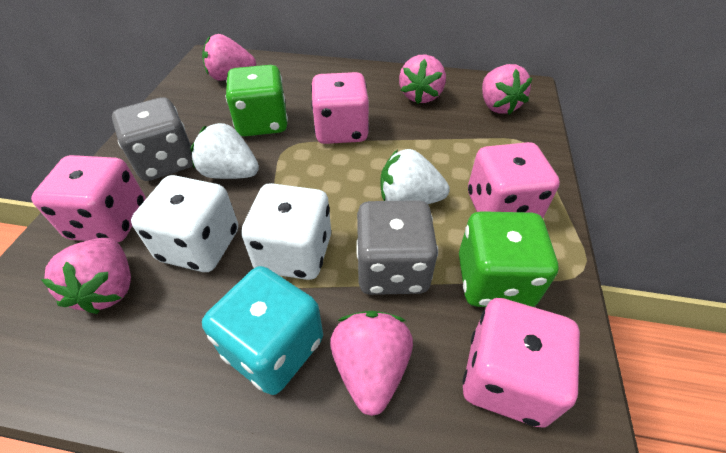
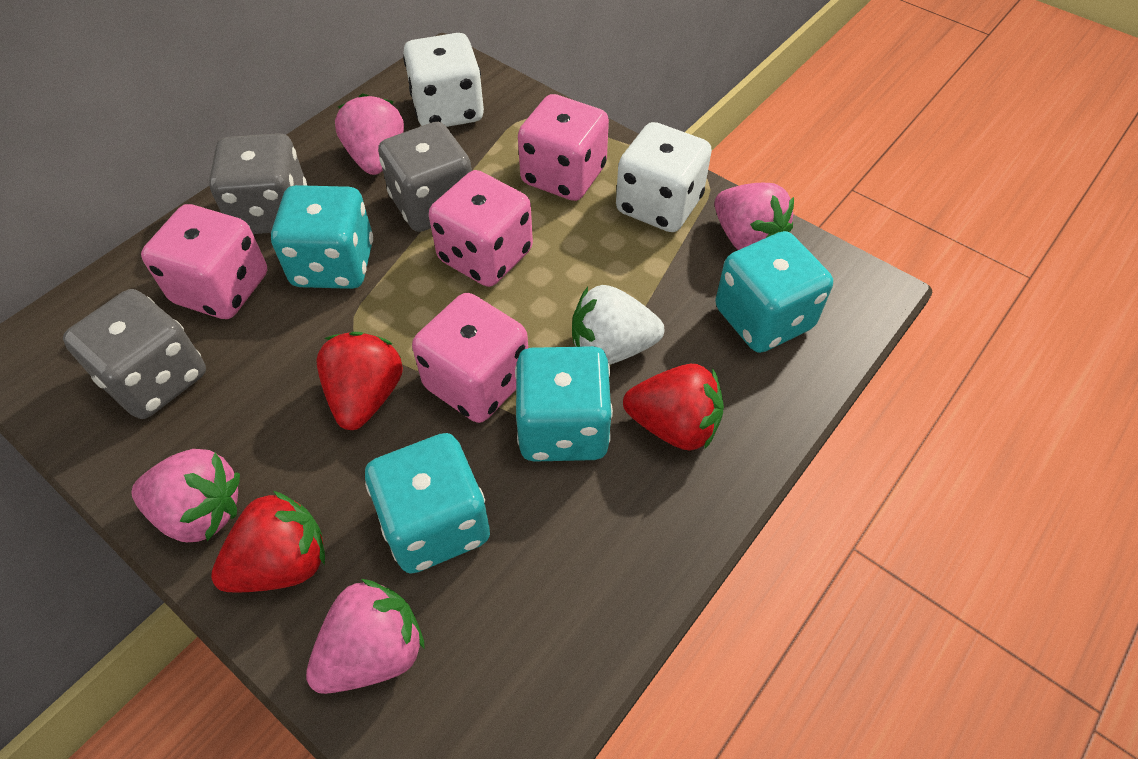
green dice: 2 -> 0
grey dice: 2 -> 3
pink strawberry: 5 -> 4
red strawberry: 0 -> 3
turquoise dice: 1 -> 4
white strawberry: 2 -> 1

